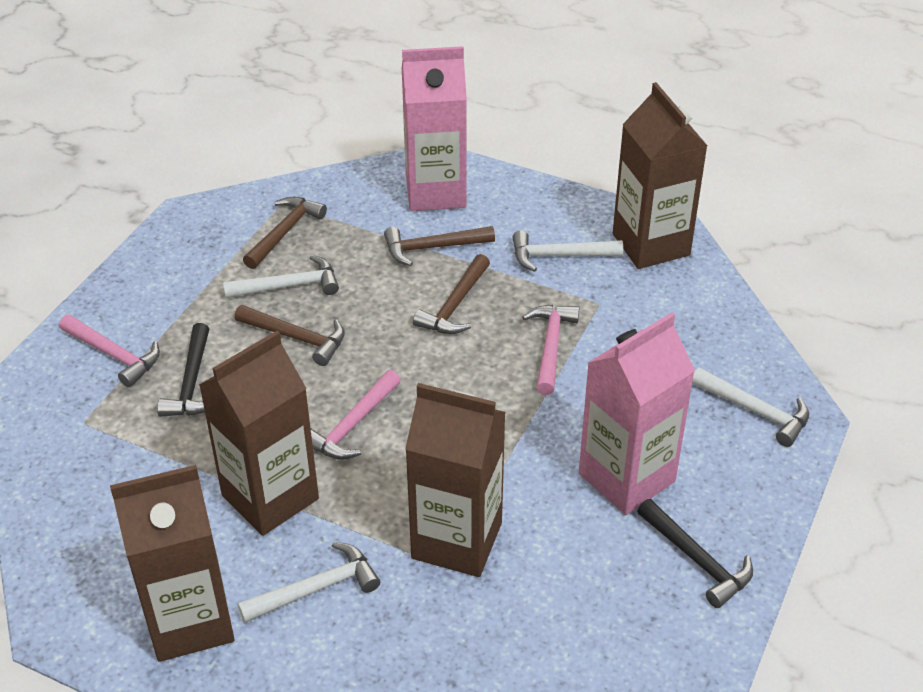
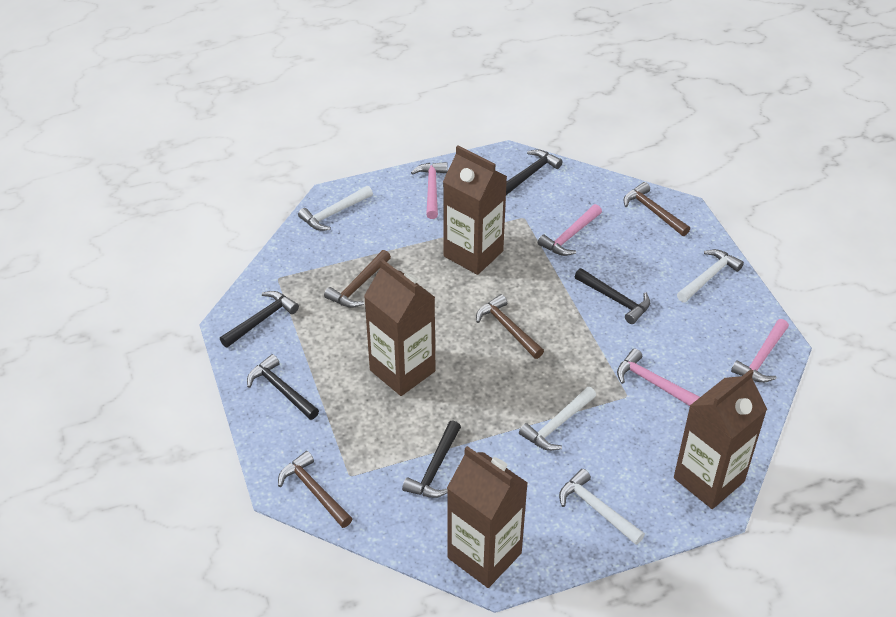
black hammer: 2 -> 5
pink carton: 2 -> 0
pink hammer: 3 -> 4

